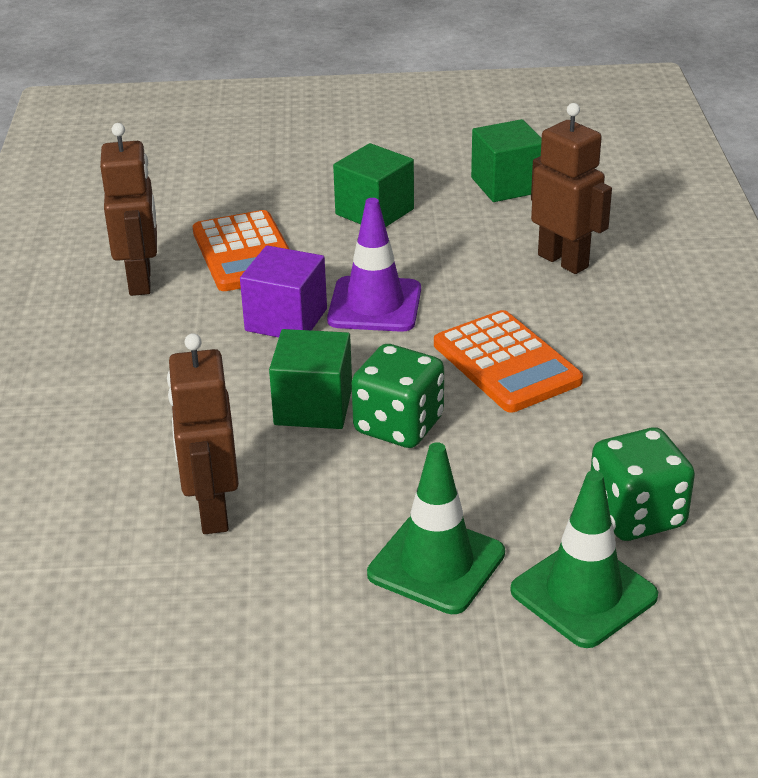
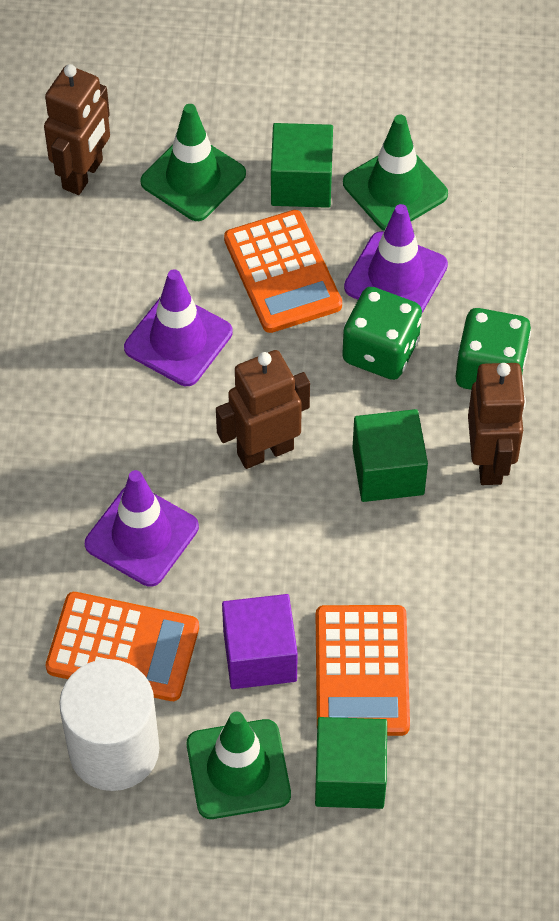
green traffic cone: 2 -> 3
orange calculator: 2 -> 3
purple traffic cone: 1 -> 3
white cylinder: 0 -> 1

